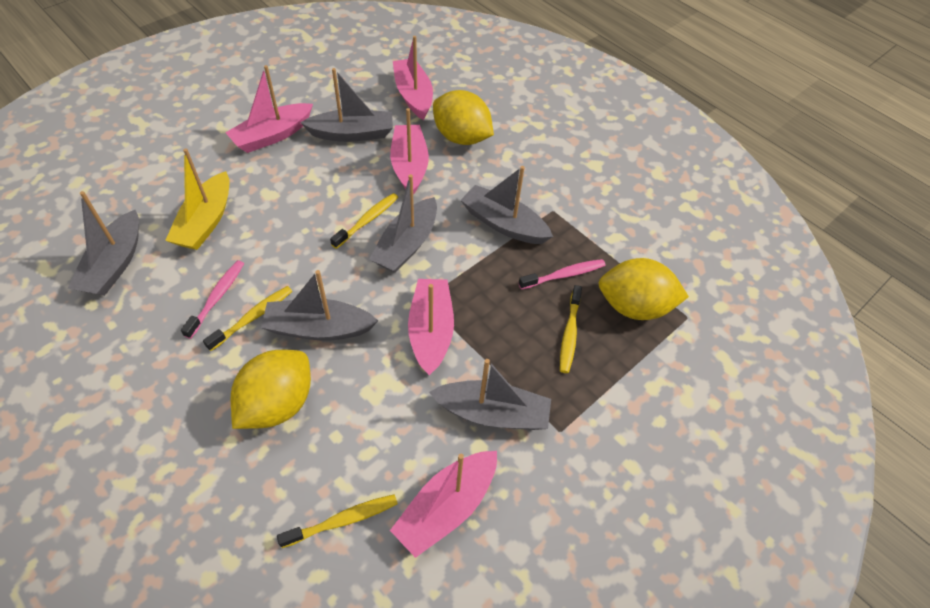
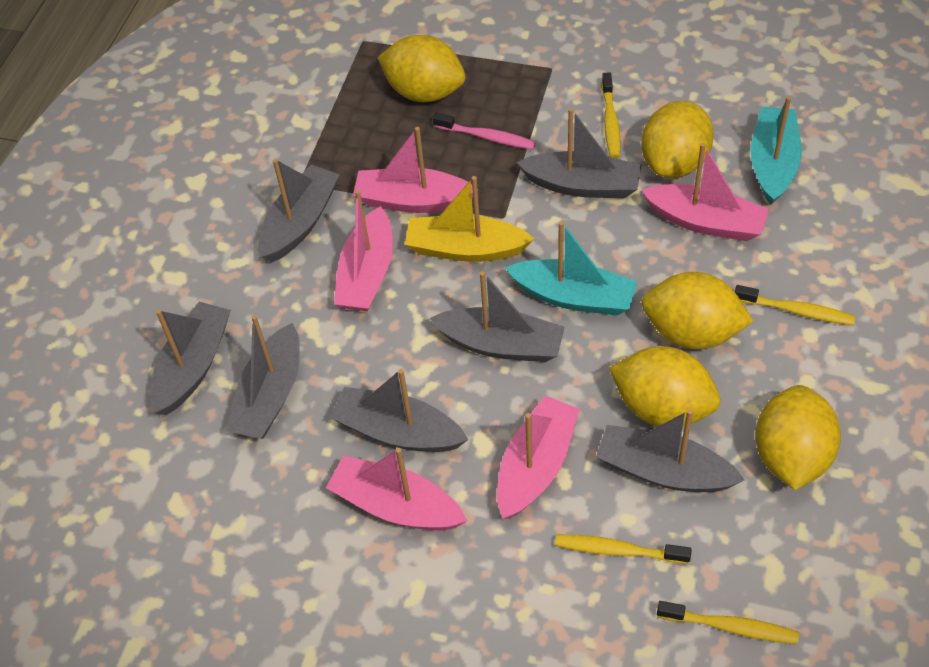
grey boat: 6 -> 7
pink toothbrush: 2 -> 1
turquoise boat: 0 -> 2
yellow lemon: 3 -> 5

